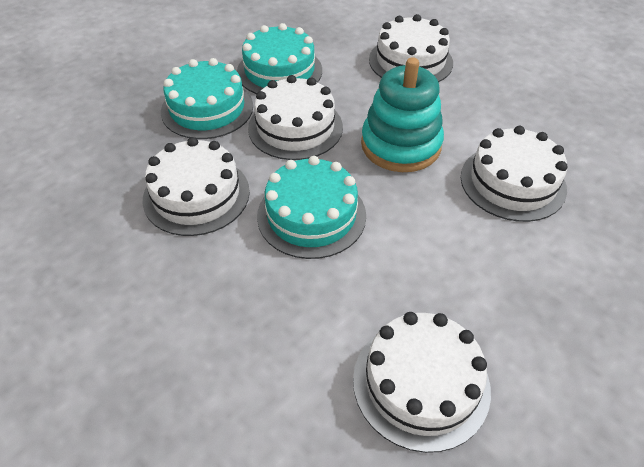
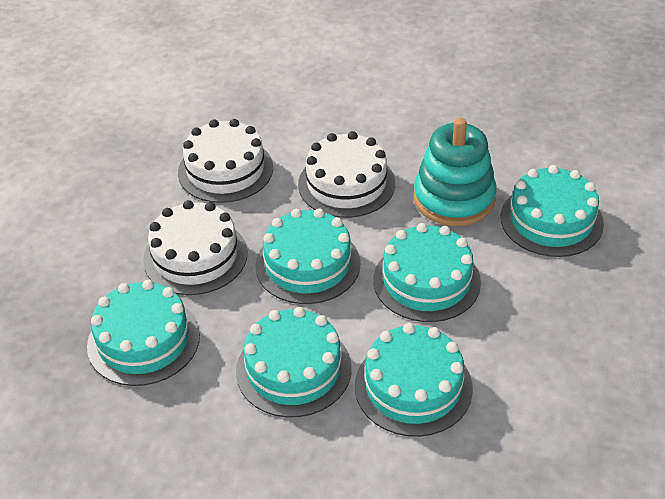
turquoise cake: 3 -> 6
white cake: 5 -> 3

